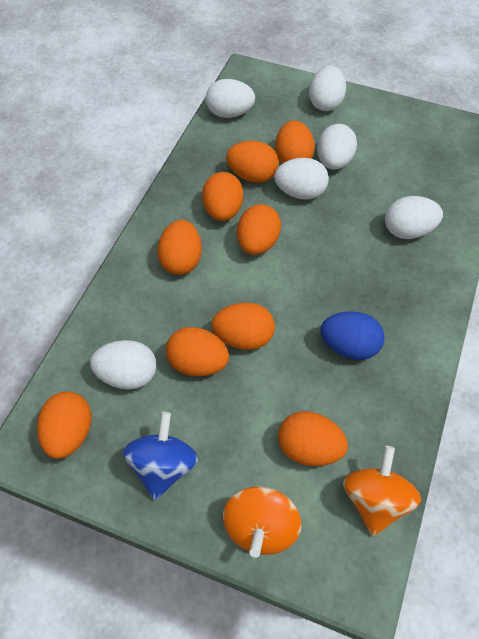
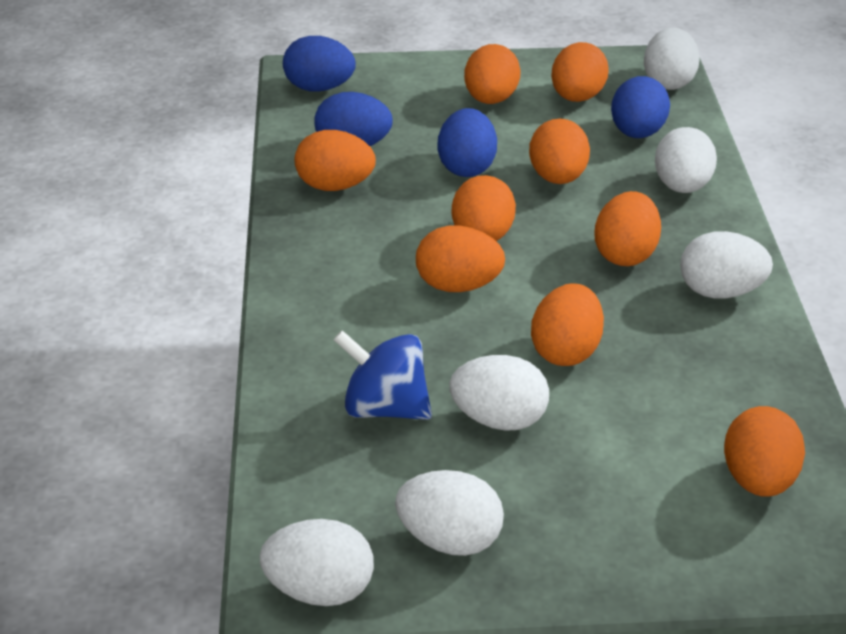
blue egg: 1 -> 4
orange spinning top: 2 -> 0

